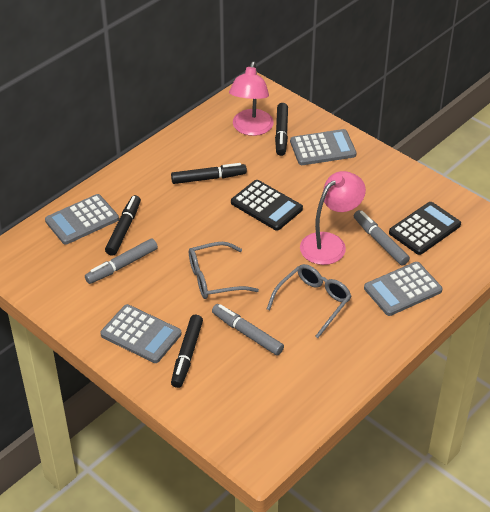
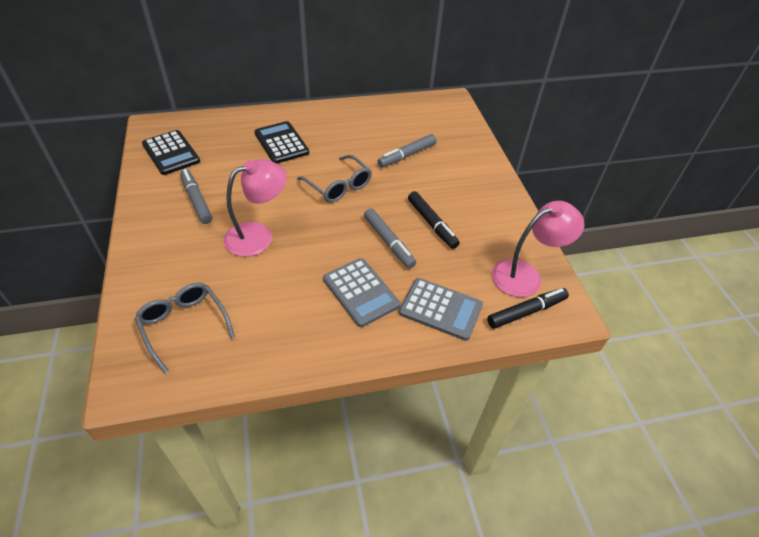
black marker: 4 -> 2
grey calculator: 4 -> 2

